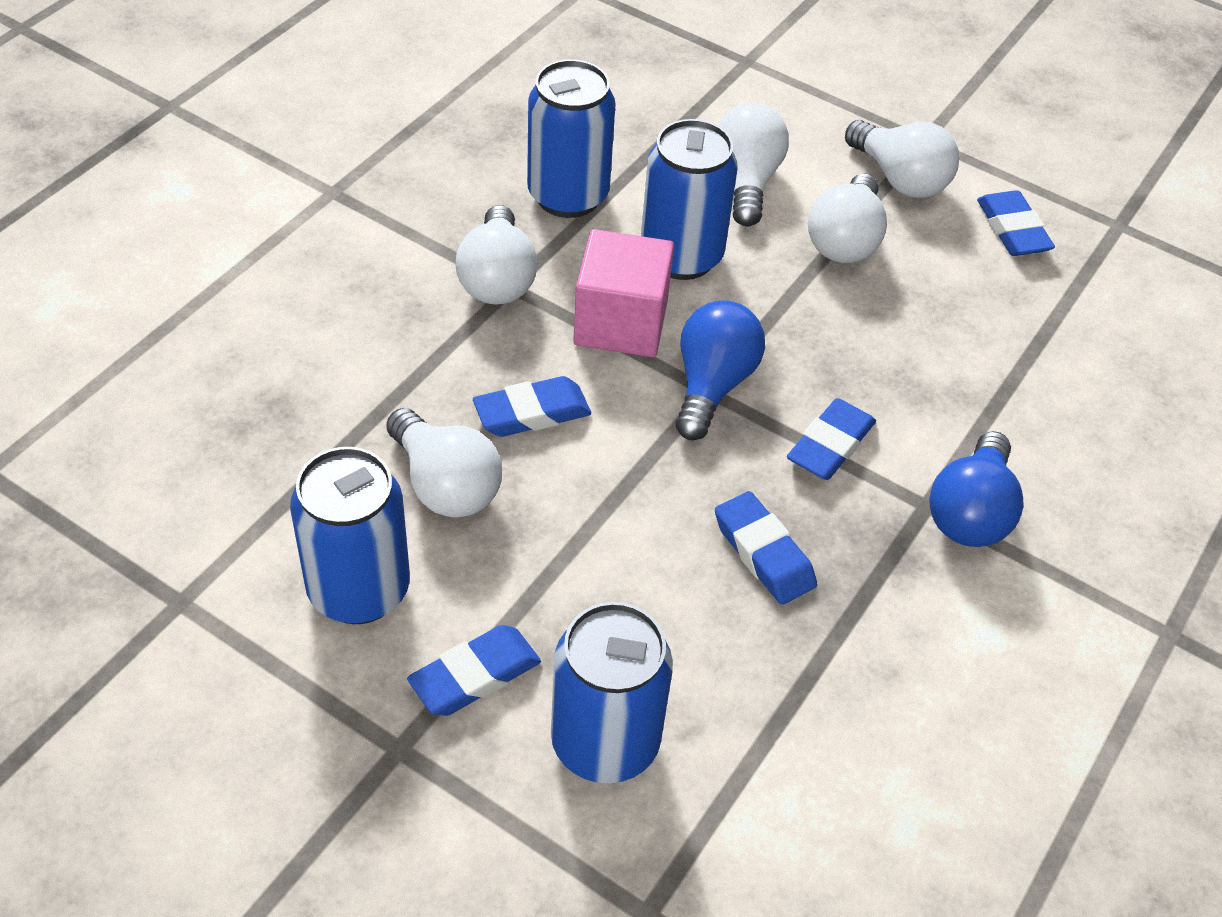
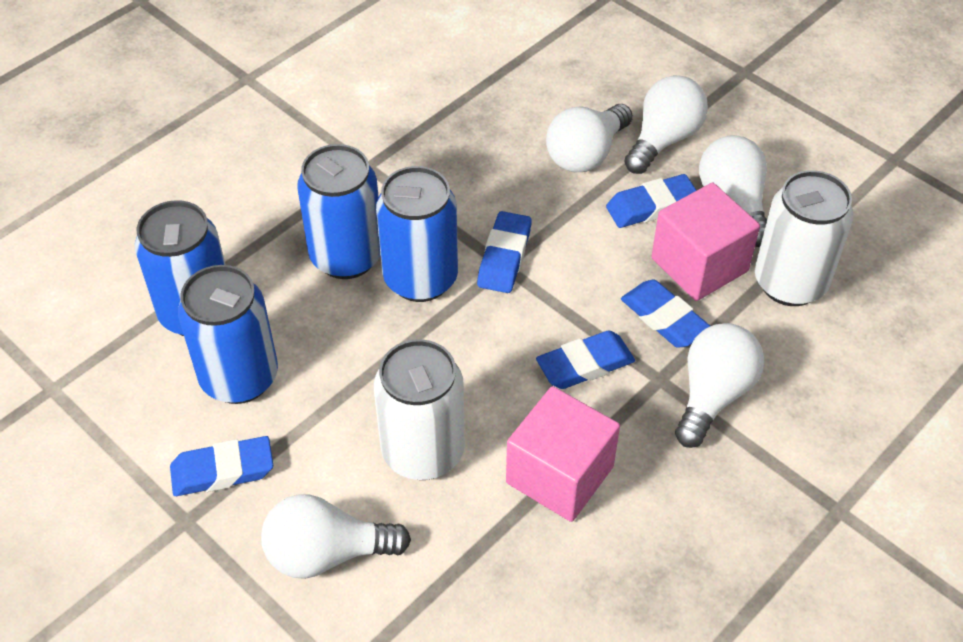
blue light bulb: 2 -> 0
pink cube: 1 -> 2
white can: 0 -> 2

